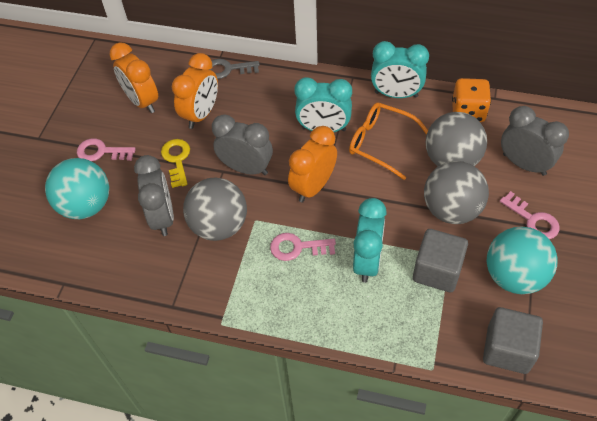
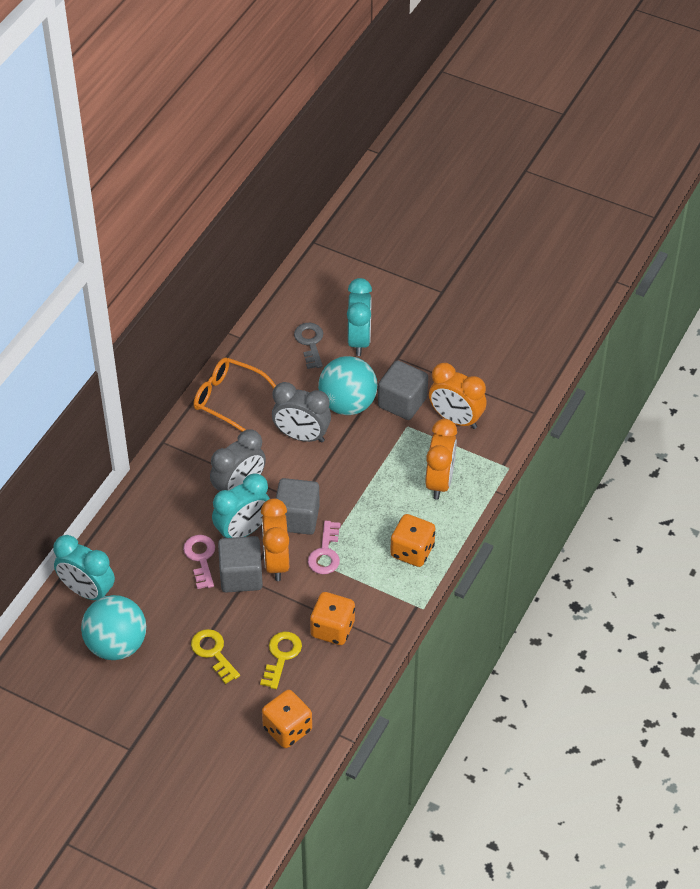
grey ball: 3 -> 0
grey clock: 3 -> 2
grey cube: 2 -> 3
orange dice: 1 -> 3
pink key: 3 -> 2
yellow key: 1 -> 2

